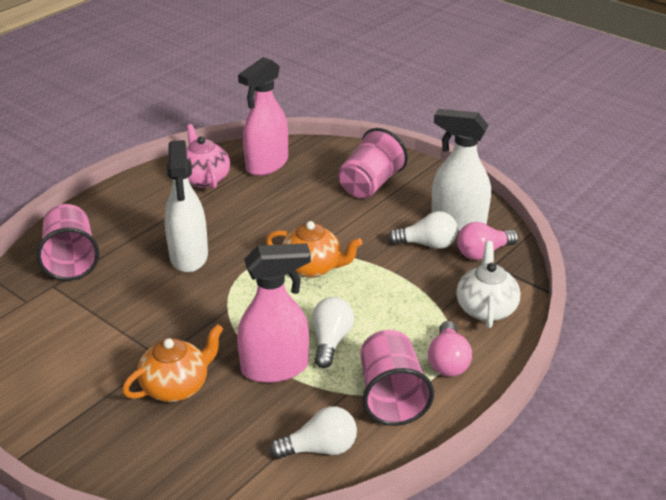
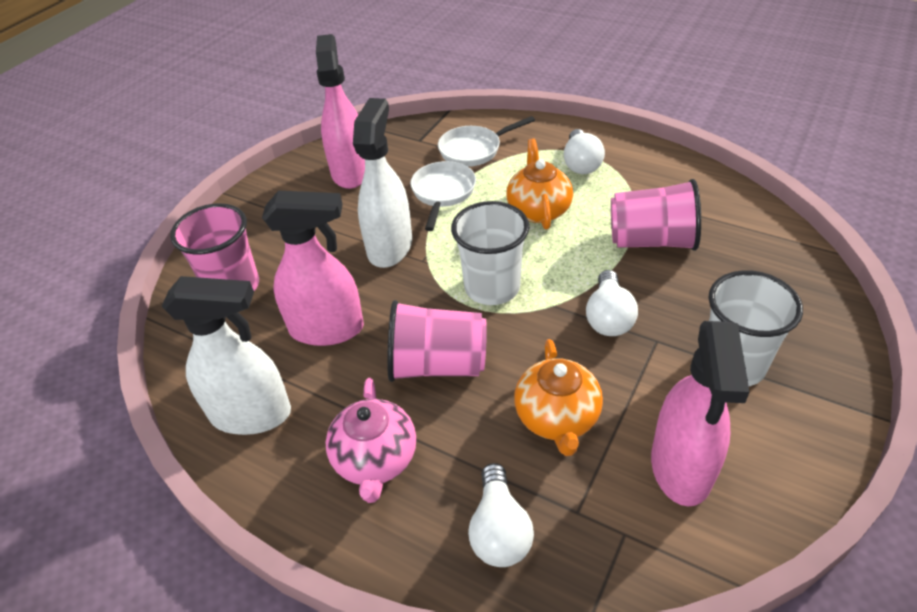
pink light bulb: 2 -> 0
pink spray bottle: 2 -> 3
white cup: 0 -> 2
white pan: 0 -> 2
white teapot: 1 -> 0

